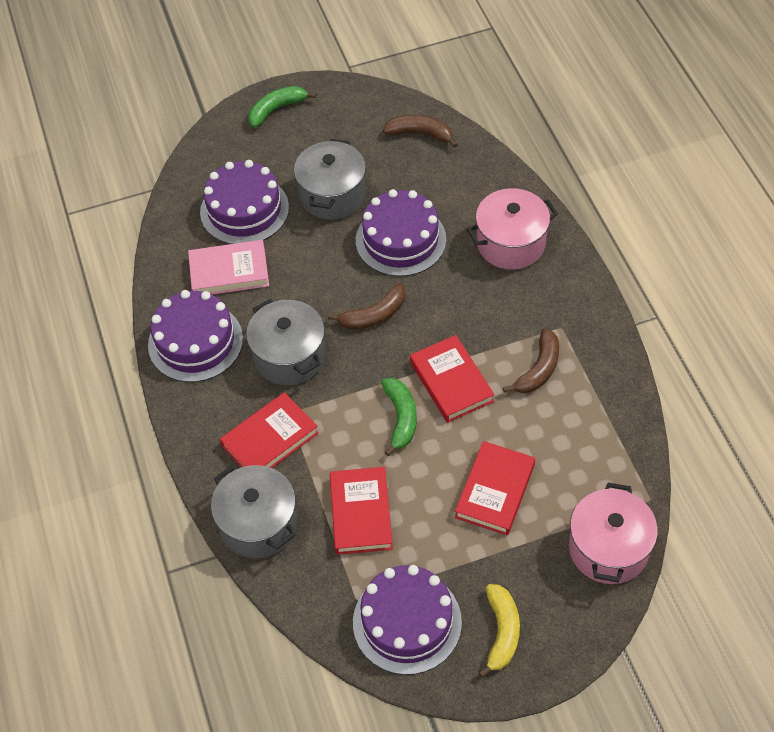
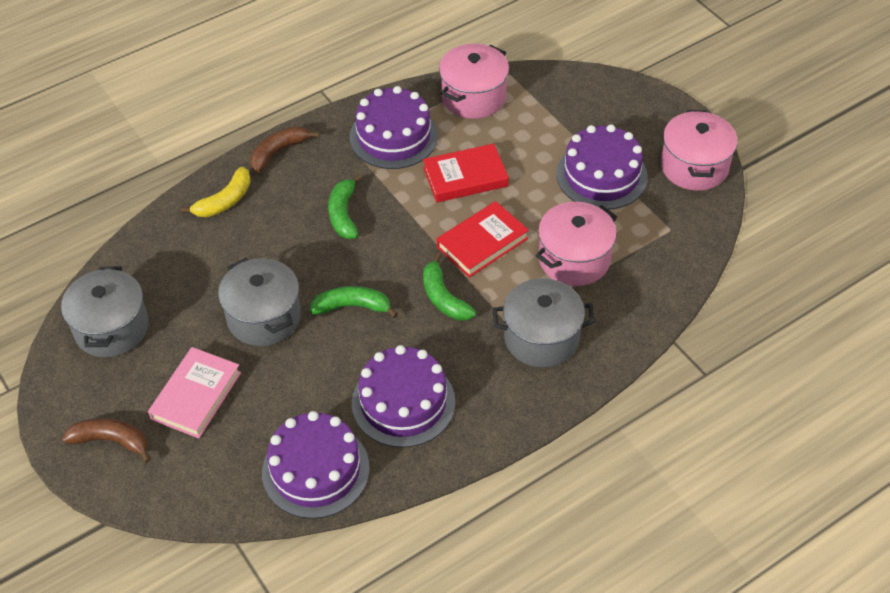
brown banana: 3 -> 2
green banana: 2 -> 3
pink pot: 2 -> 3
red book: 4 -> 2

